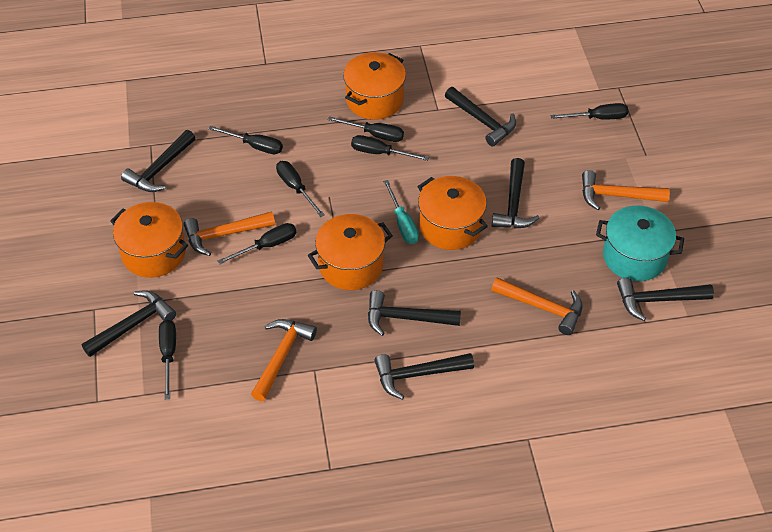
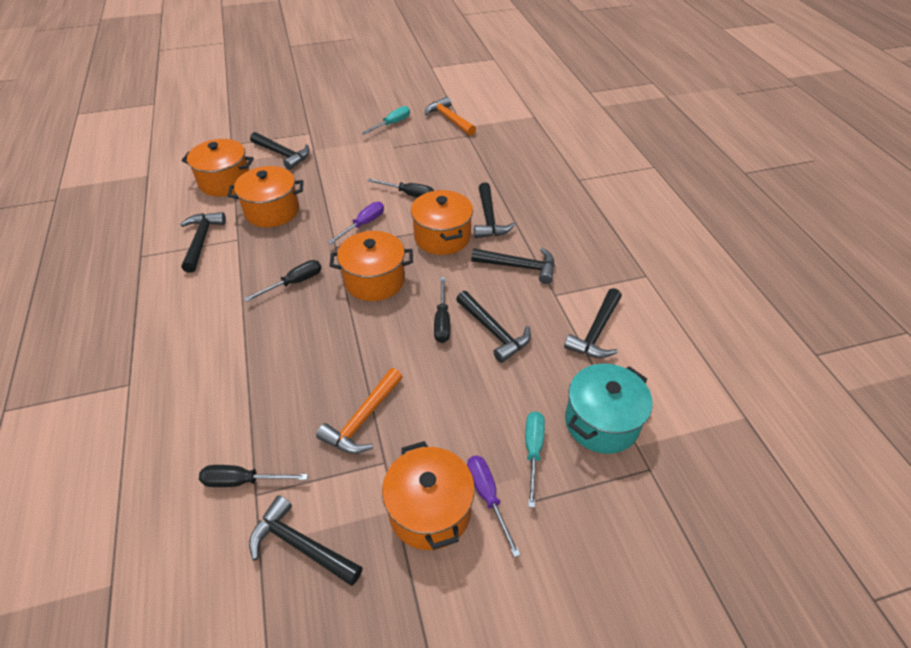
black screwdriver: 7 -> 4
orange hammer: 4 -> 2
orange pot: 4 -> 5
purple screwdriver: 0 -> 2
turquoise screwdriver: 1 -> 2

